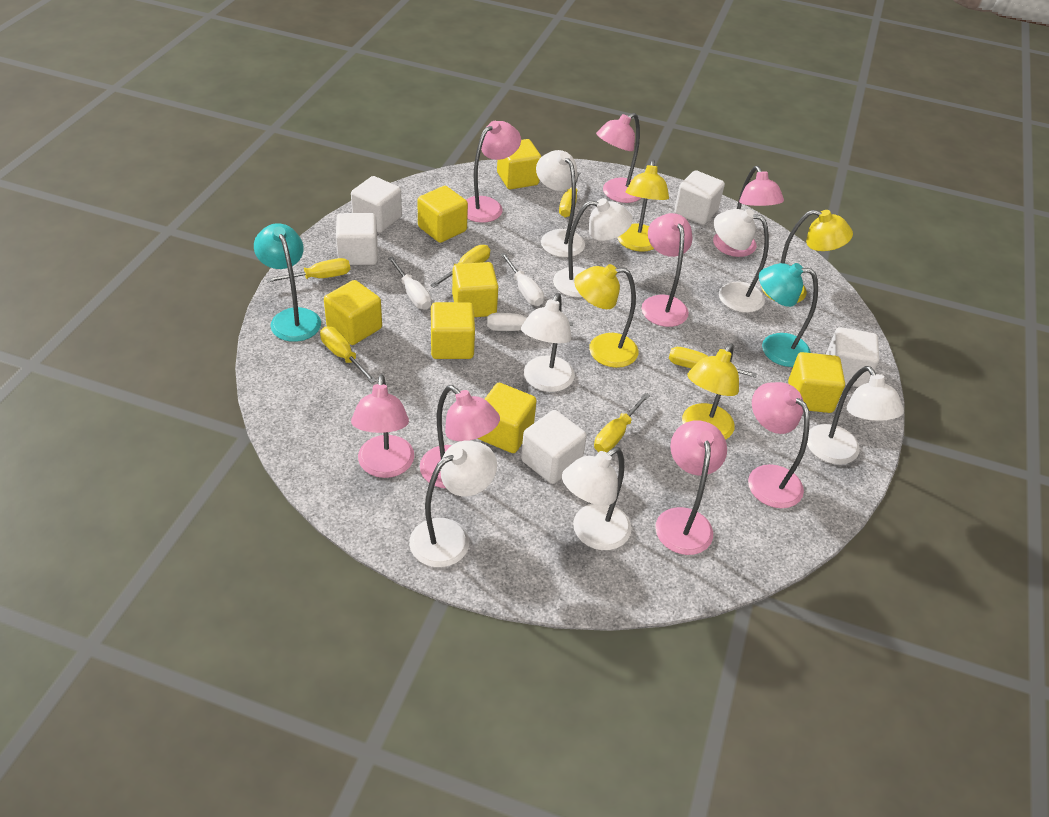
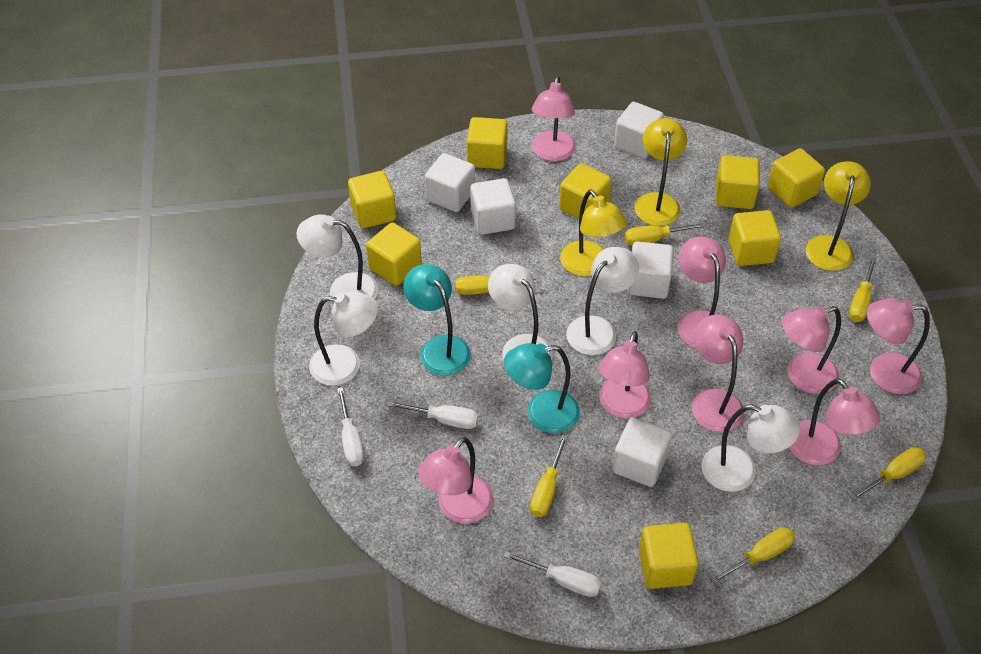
white lamp: 7 -> 5
yellow cube: 7 -> 8
yellow lamp: 4 -> 3

